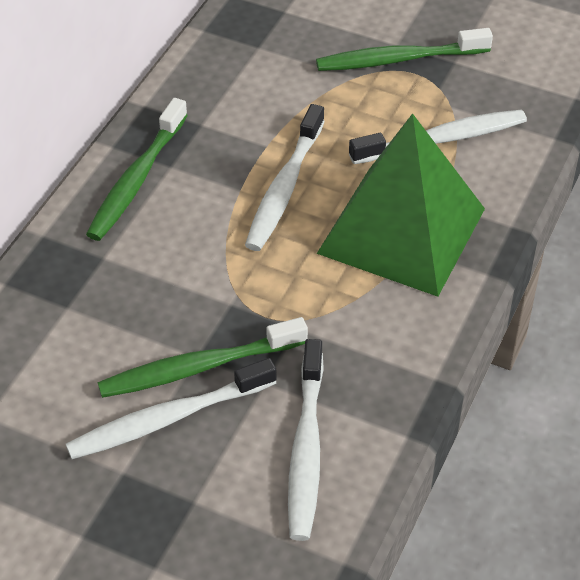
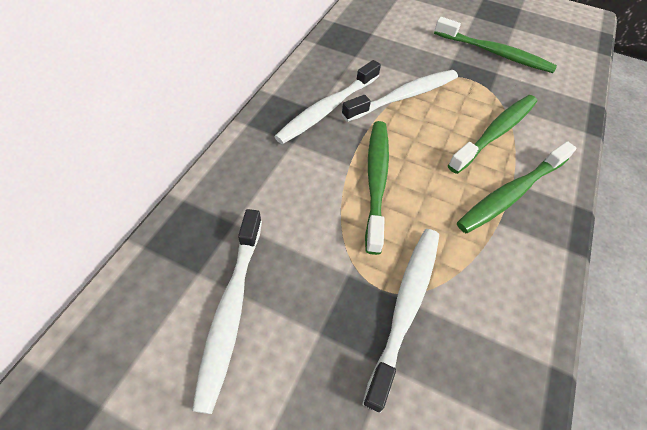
green pyramid: 1 -> 0
green toothbrush: 3 -> 4

